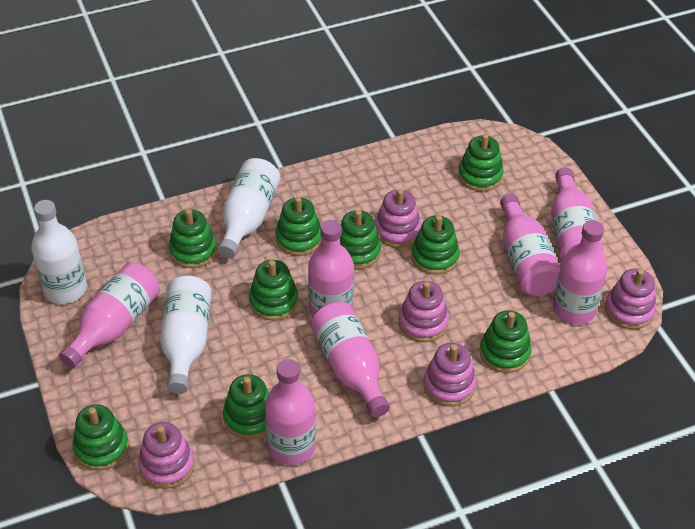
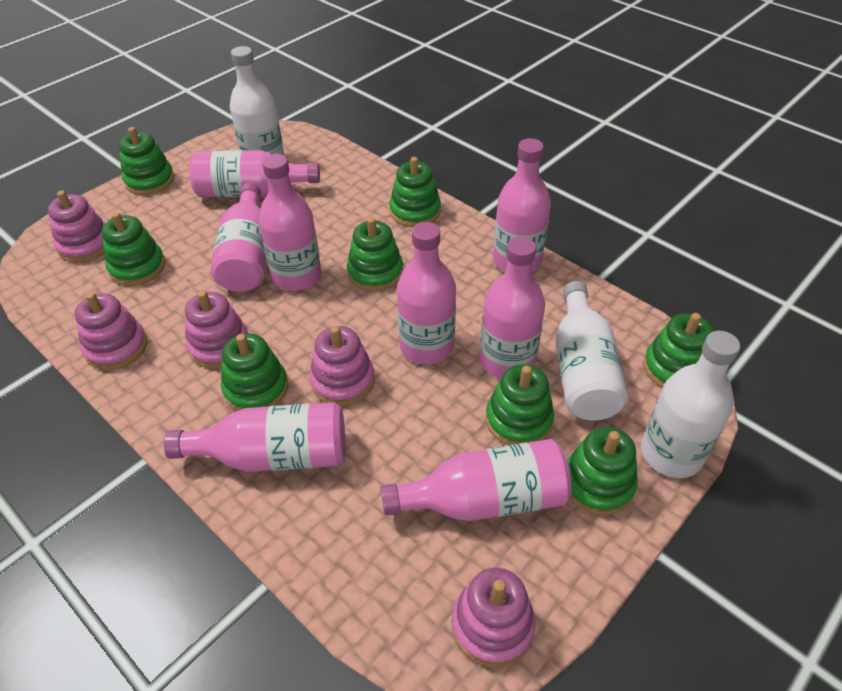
green stacking toy: 9 -> 8
pink bottle: 7 -> 8

